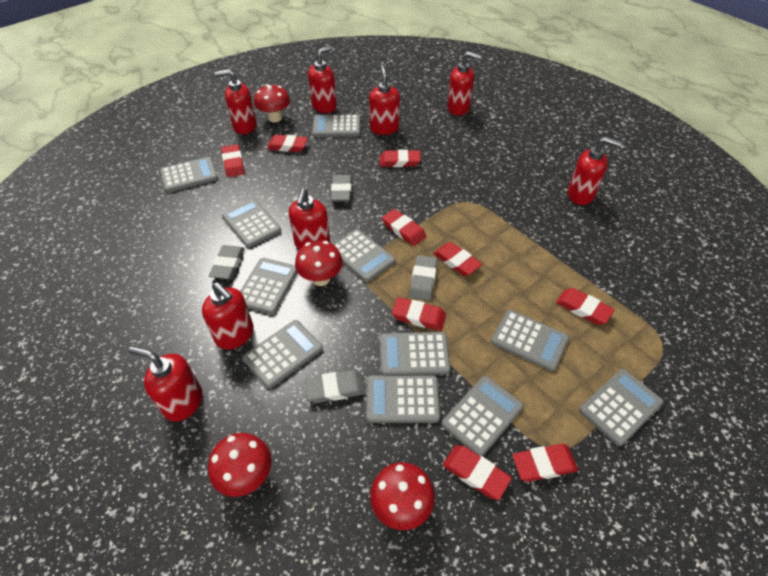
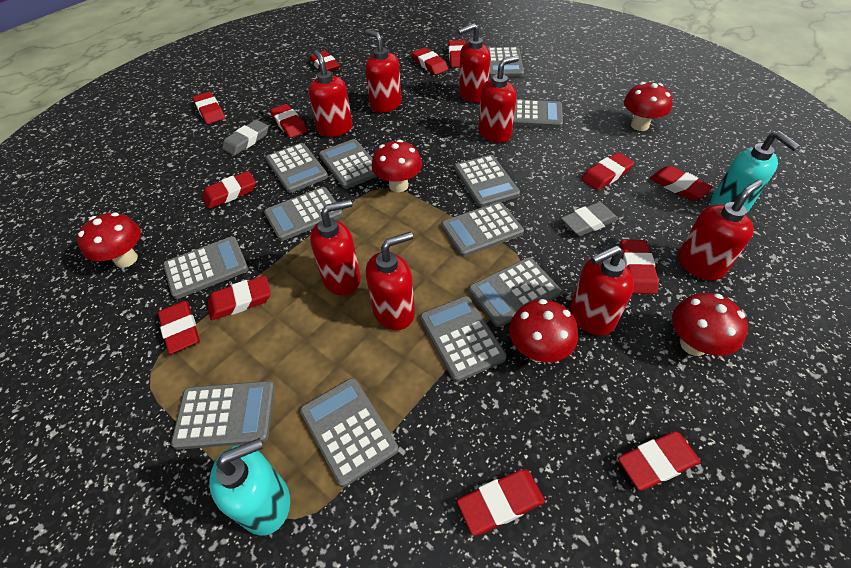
grey calculator: 11 -> 12
grey eraser: 4 -> 2
red eraser: 9 -> 13
red mushroom: 4 -> 5
turquoise soap dispenser: 0 -> 2

